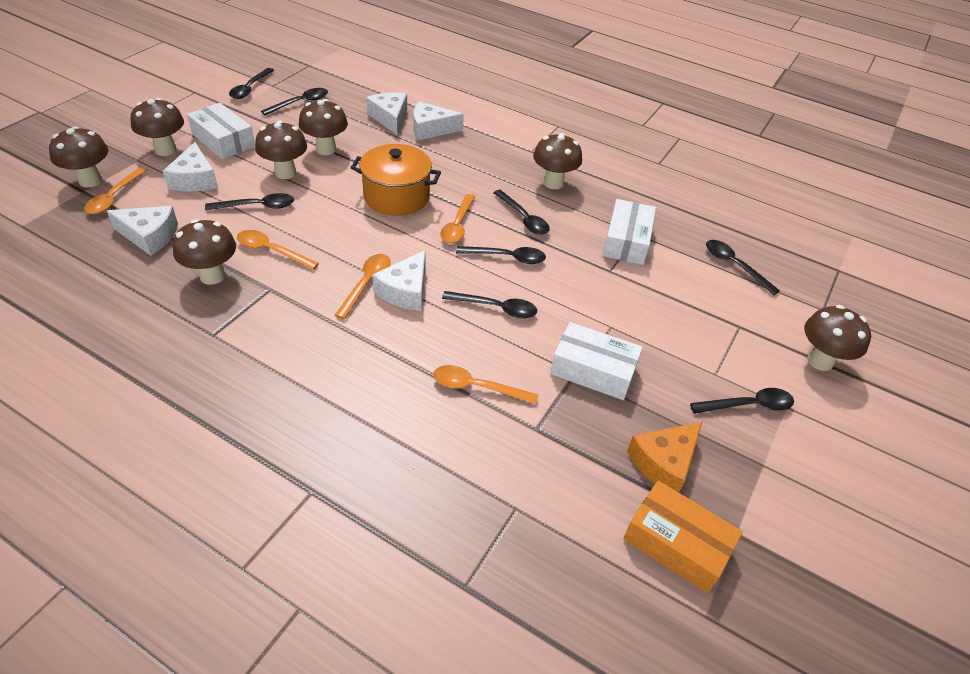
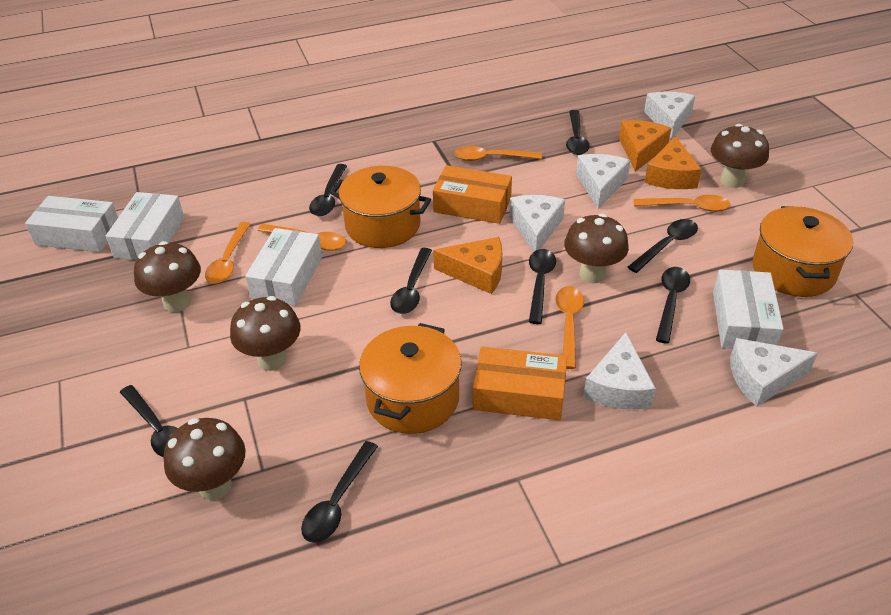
brown mushroom: 7 -> 5
orange box: 1 -> 2
orange cheese: 1 -> 3
orange pot: 1 -> 3
white box: 3 -> 4

